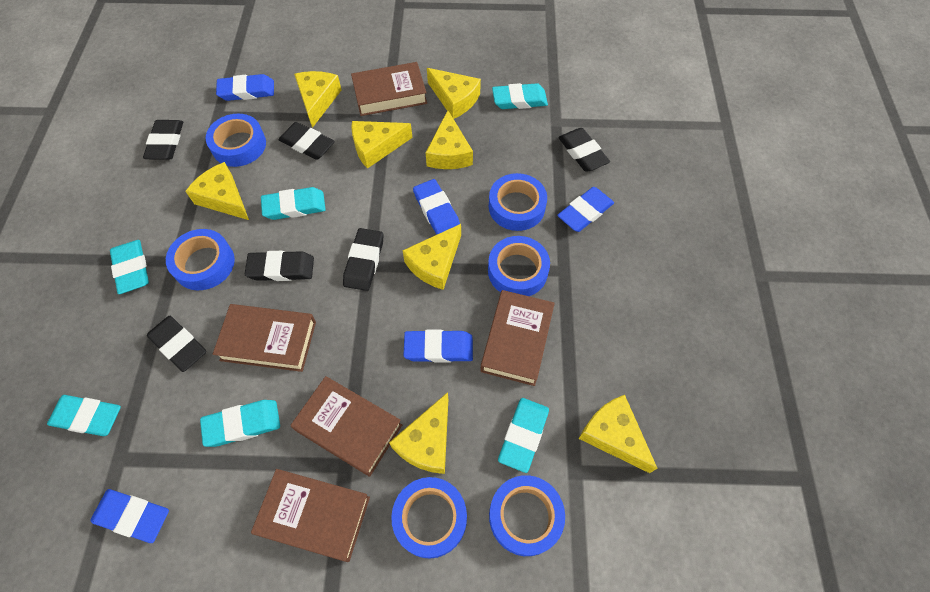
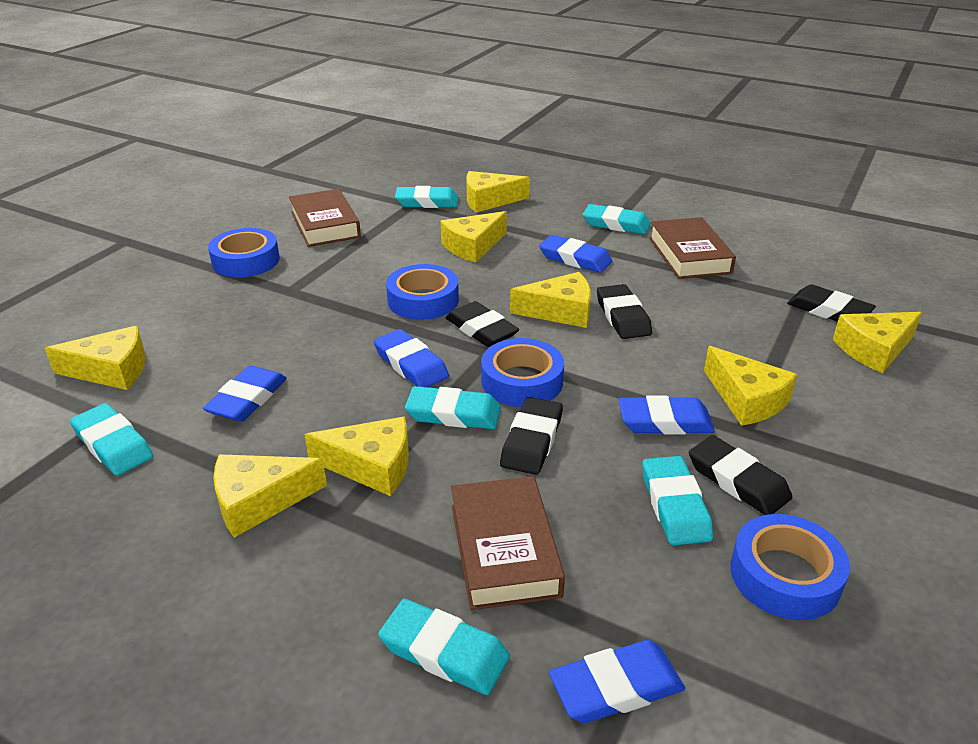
black eraser: 6 -> 5
blue tape: 6 -> 4
brown book: 5 -> 3

